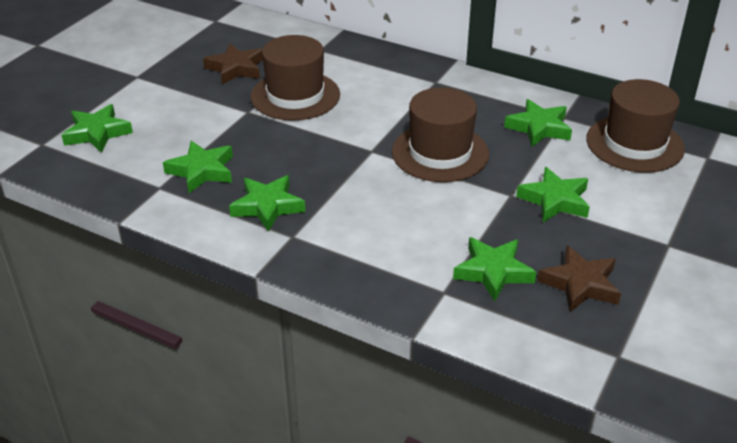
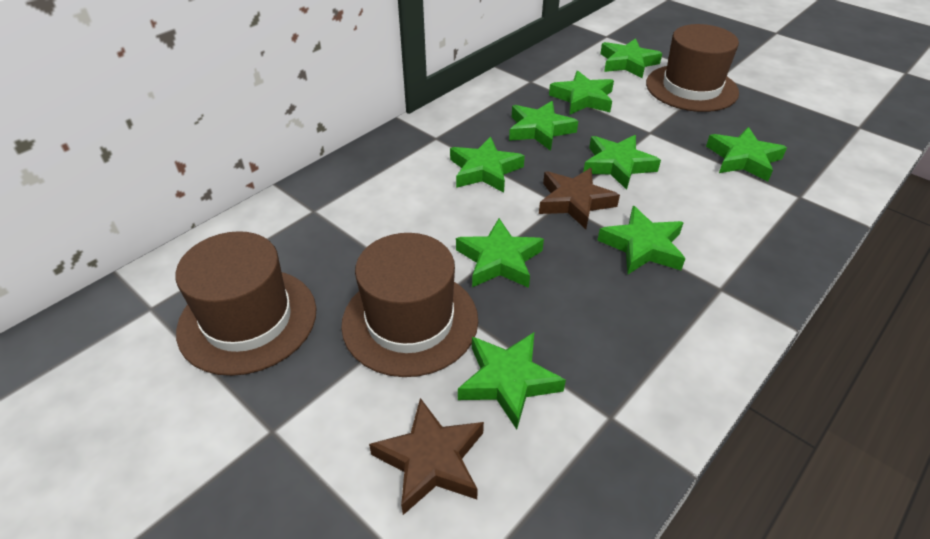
green star: 6 -> 9

